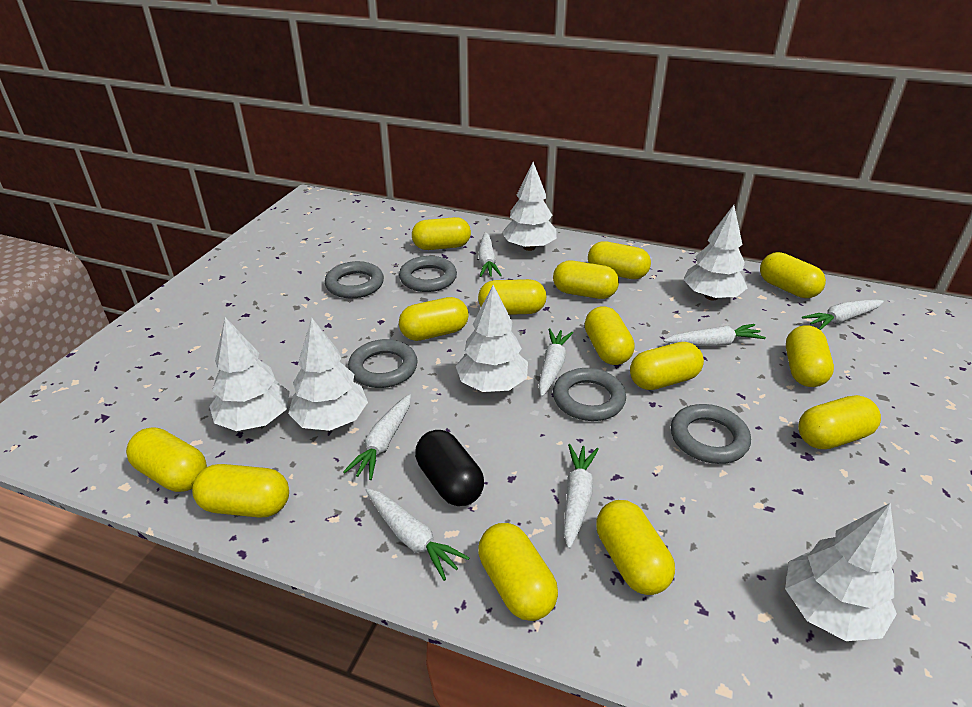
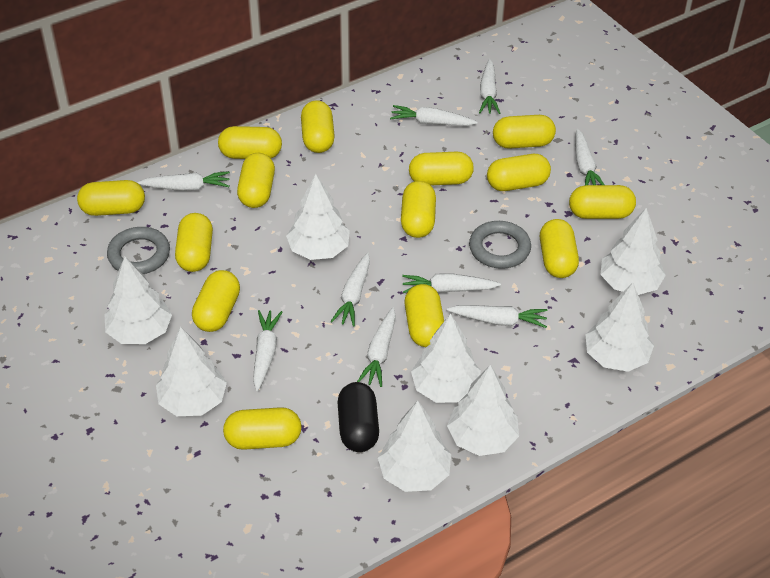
grey ring: 5 -> 2
white carrot: 7 -> 9
white tree: 6 -> 8

